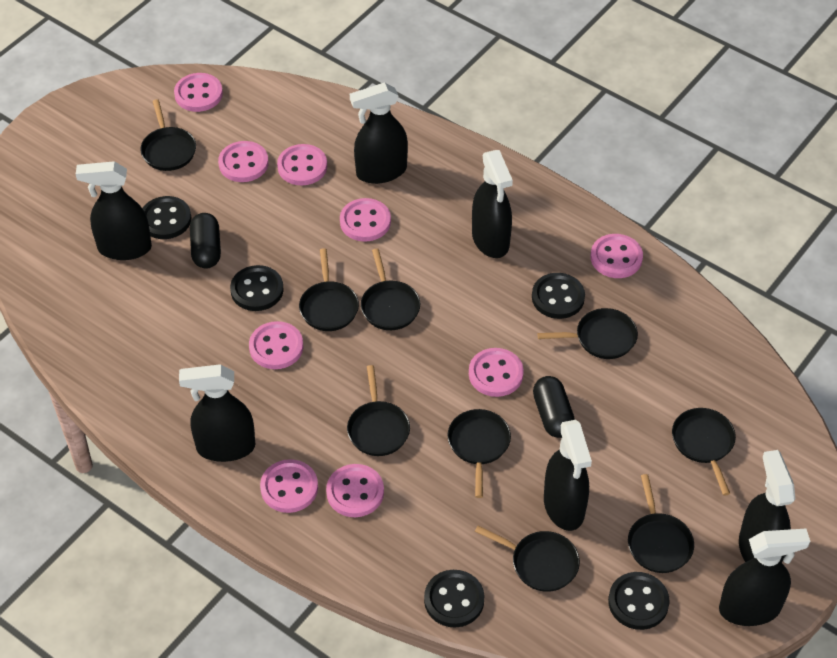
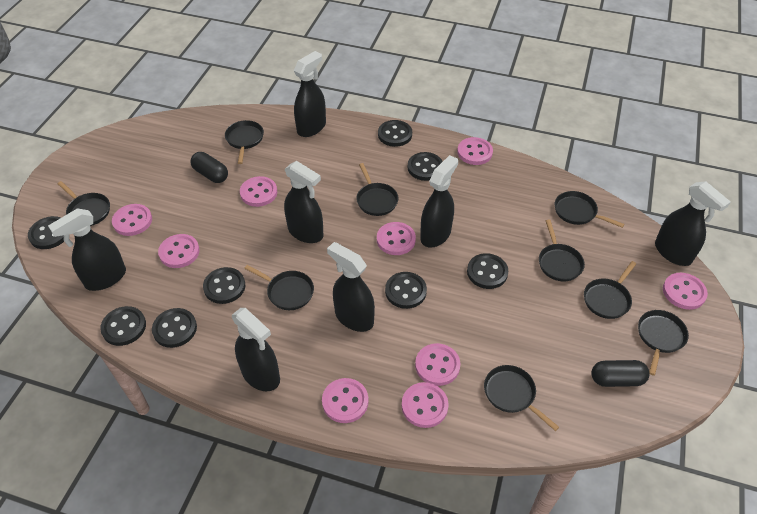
black button: 5 -> 8

